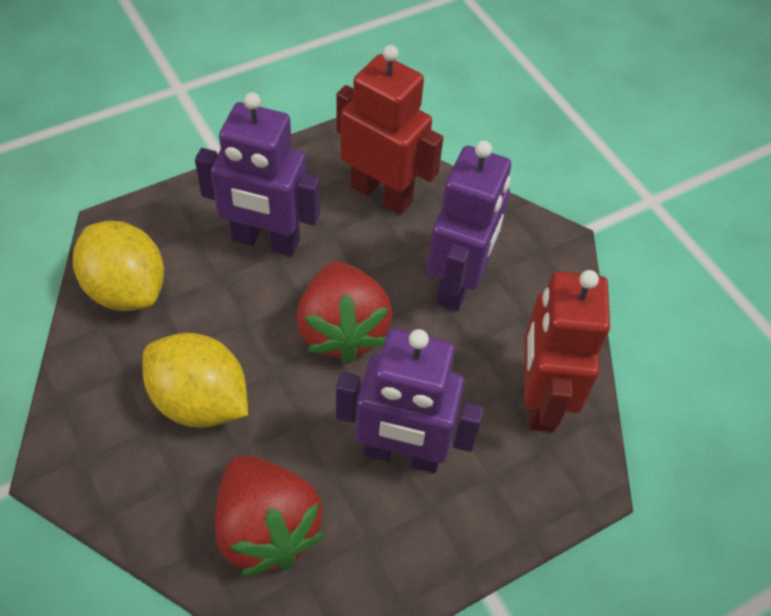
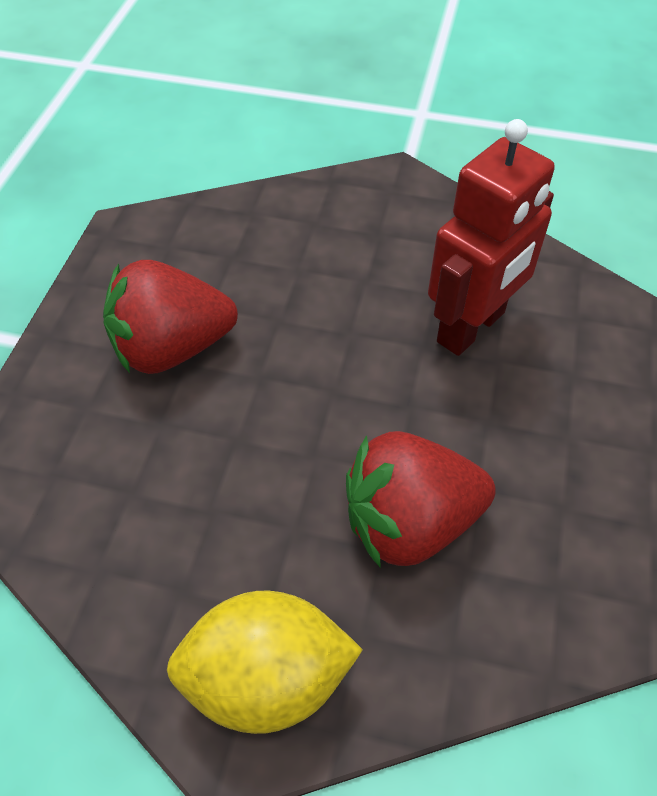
purple robot: 3 -> 0
red robot: 2 -> 1
yellow lemon: 2 -> 1

